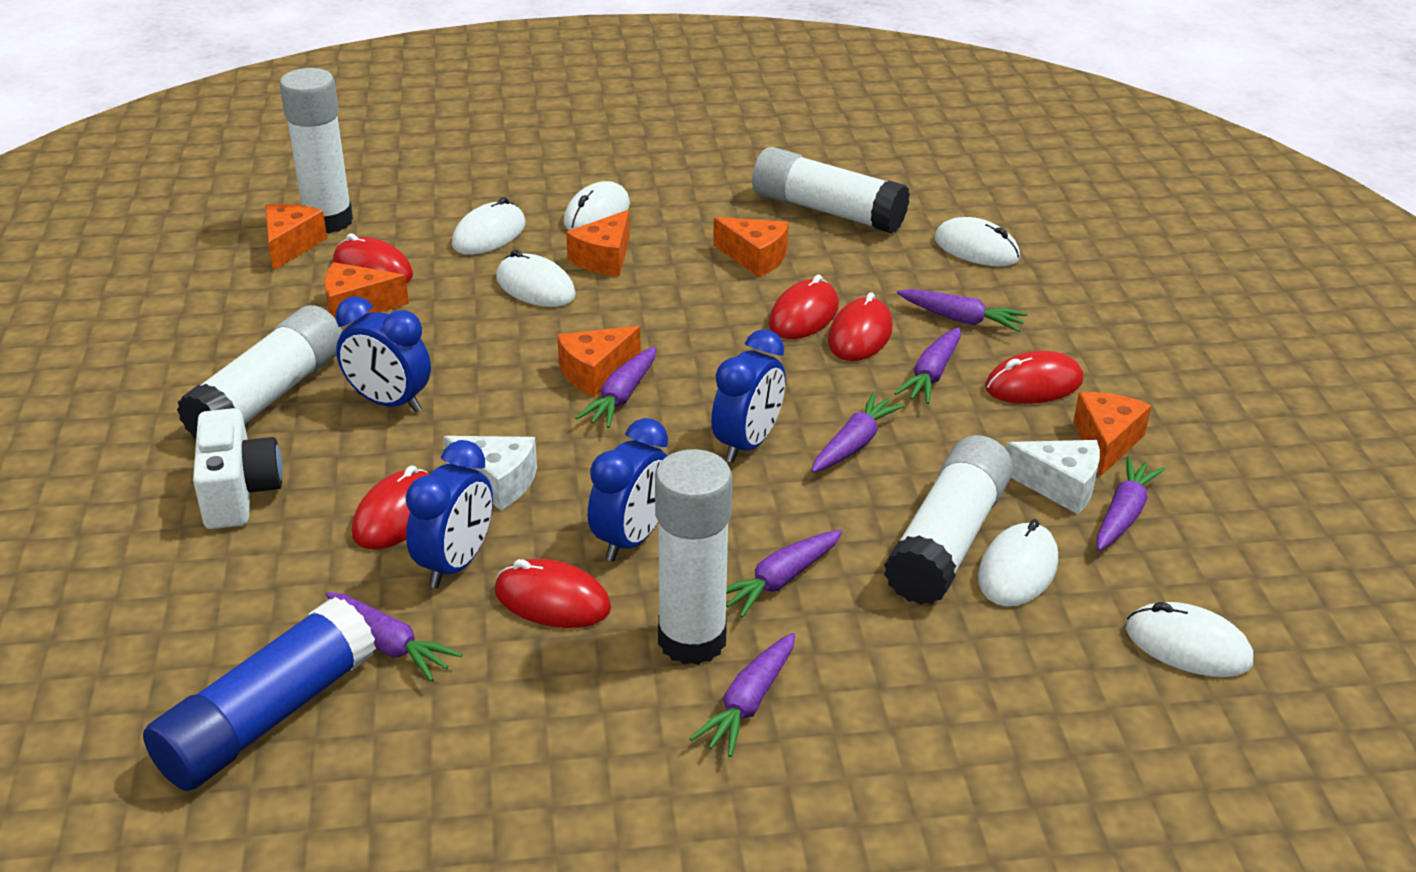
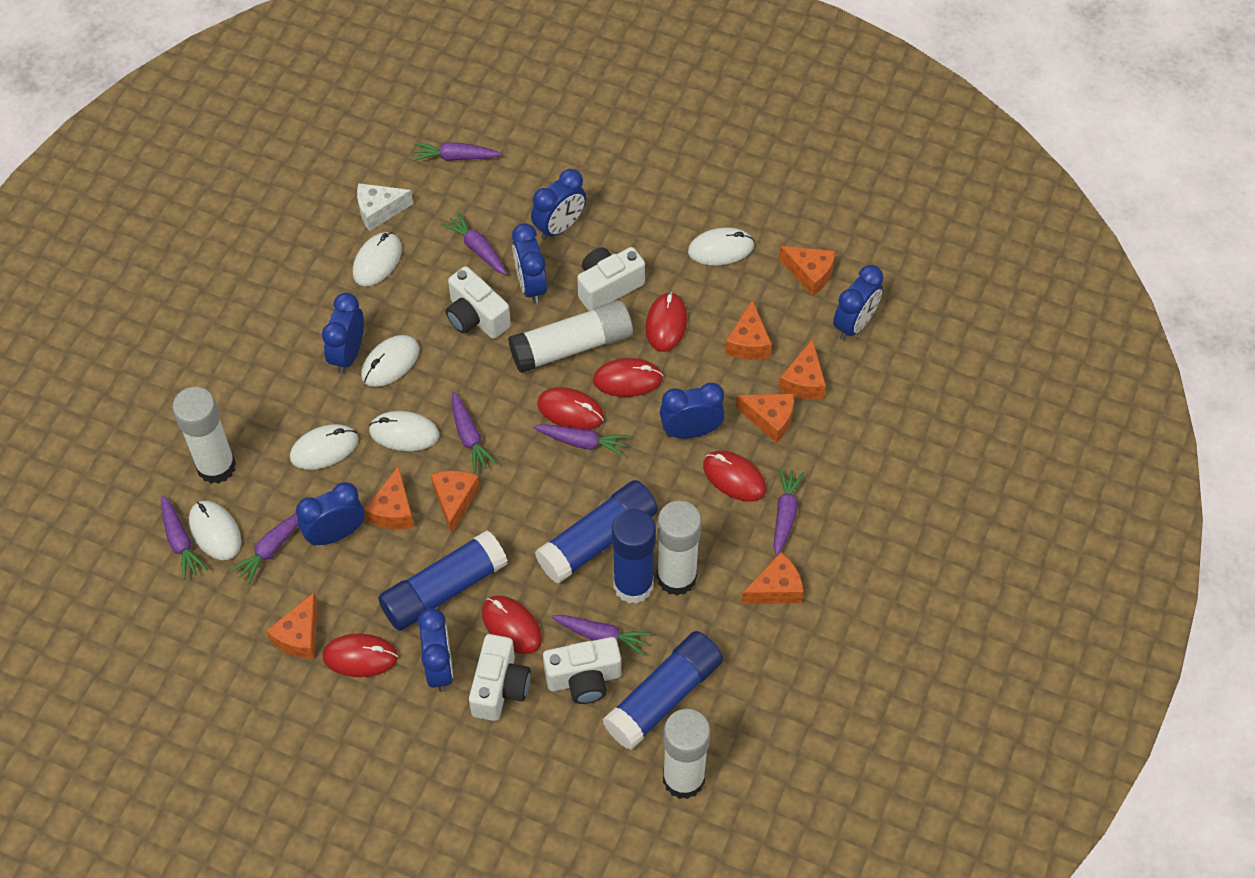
blue clock: 4 -> 7
blue glue stick: 1 -> 4
orange cheese: 6 -> 8
white camera: 1 -> 4
white cheese: 2 -> 1
white glue stick: 5 -> 4

